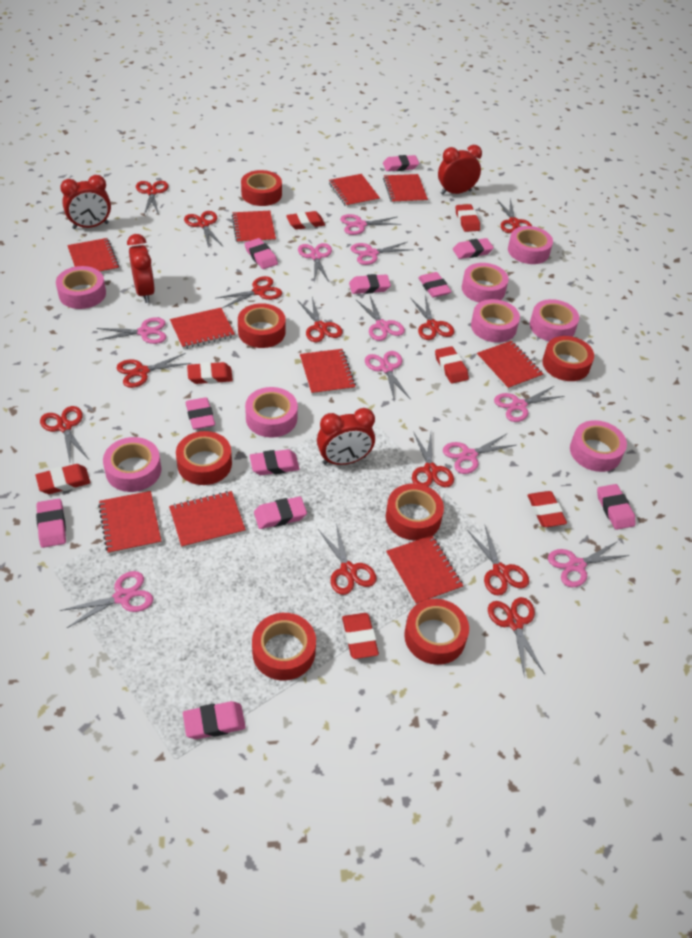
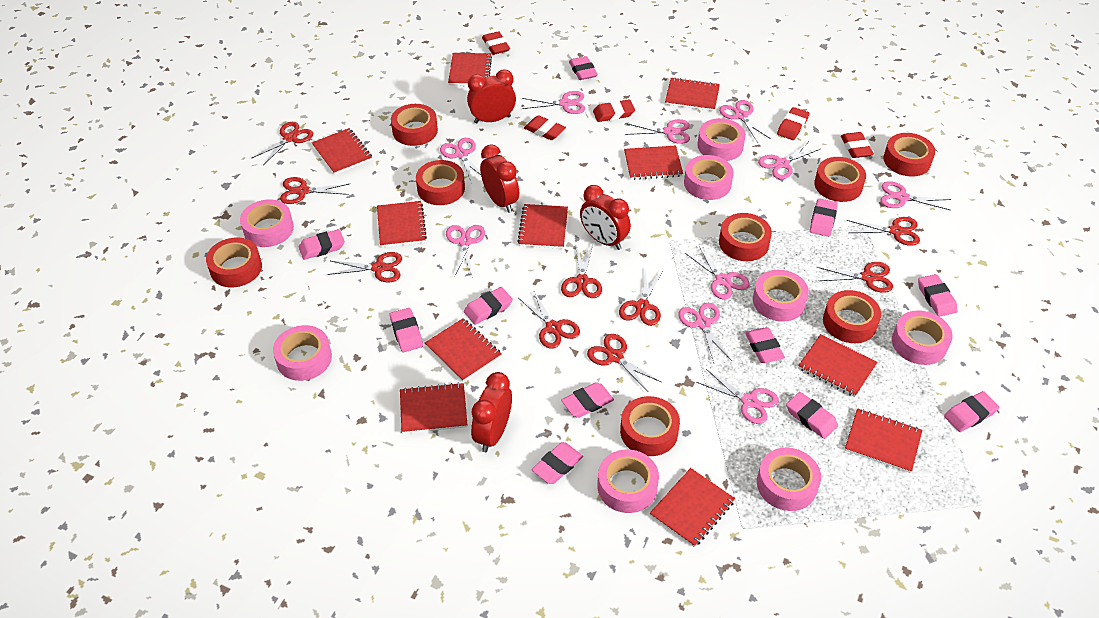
red eraser: 7 -> 5
red notebook: 10 -> 11
red scissors: 12 -> 9
red tape: 7 -> 8

